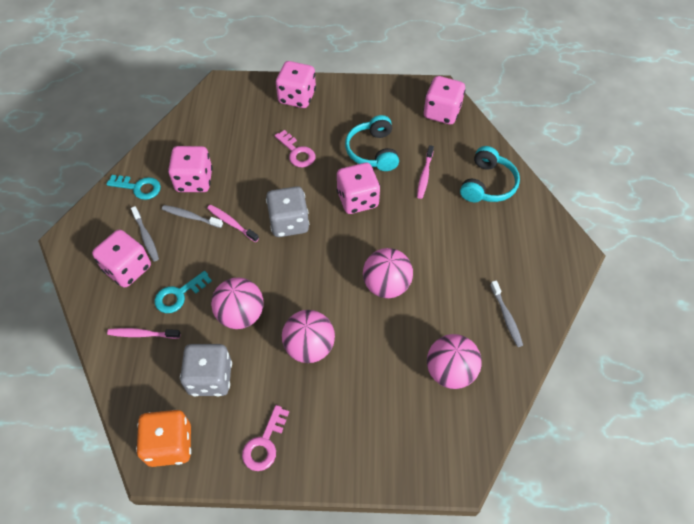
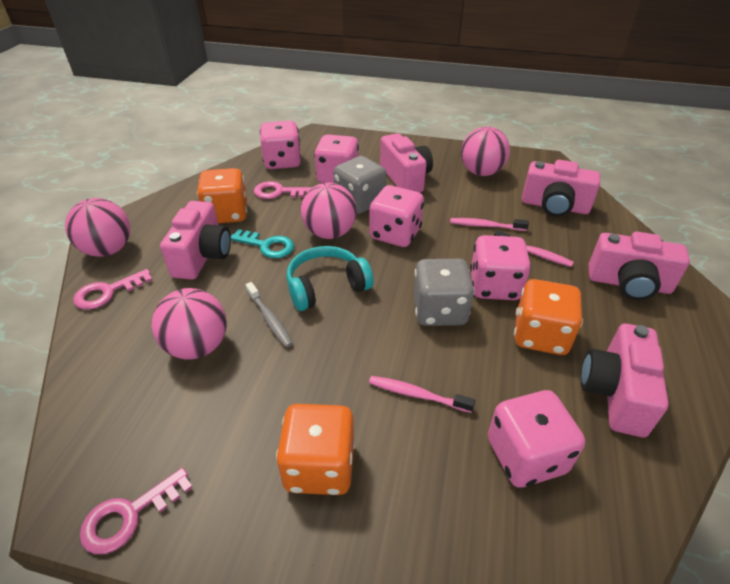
grey toothbrush: 3 -> 1
orange dice: 1 -> 3
pink camera: 0 -> 5
pink key: 2 -> 3
turquoise headphones: 2 -> 1
turquoise key: 2 -> 1

